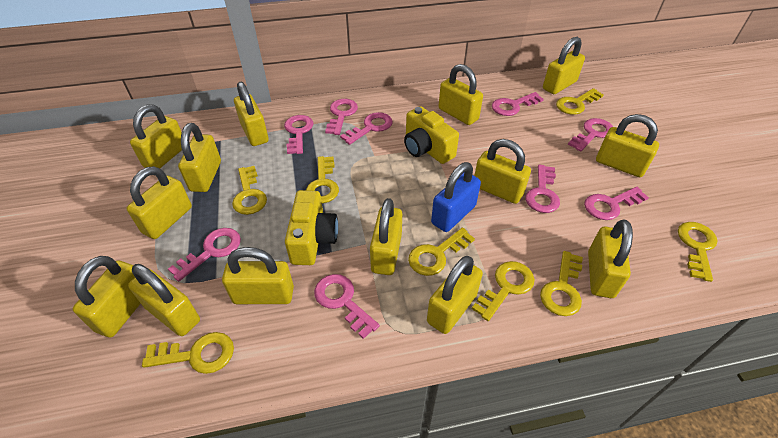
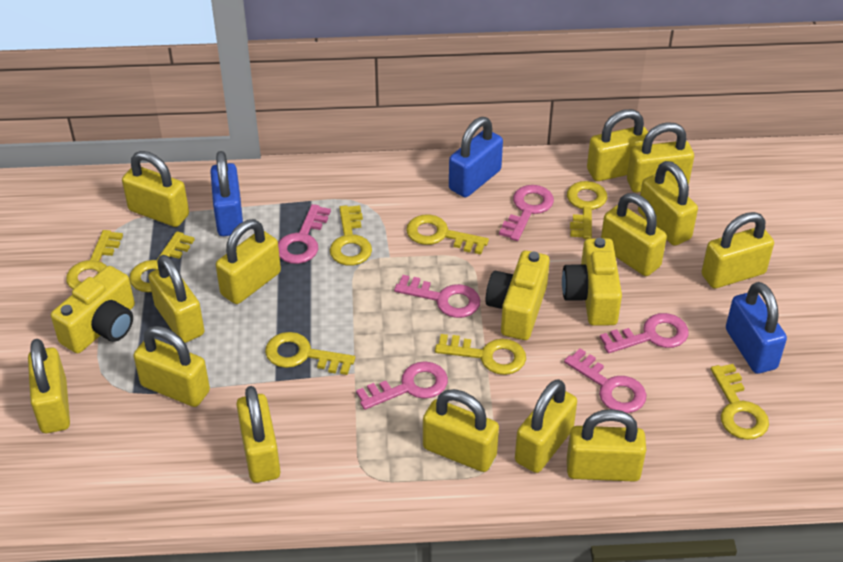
blue padlock: 1 -> 3
pink key: 9 -> 6
yellow camera: 2 -> 3

